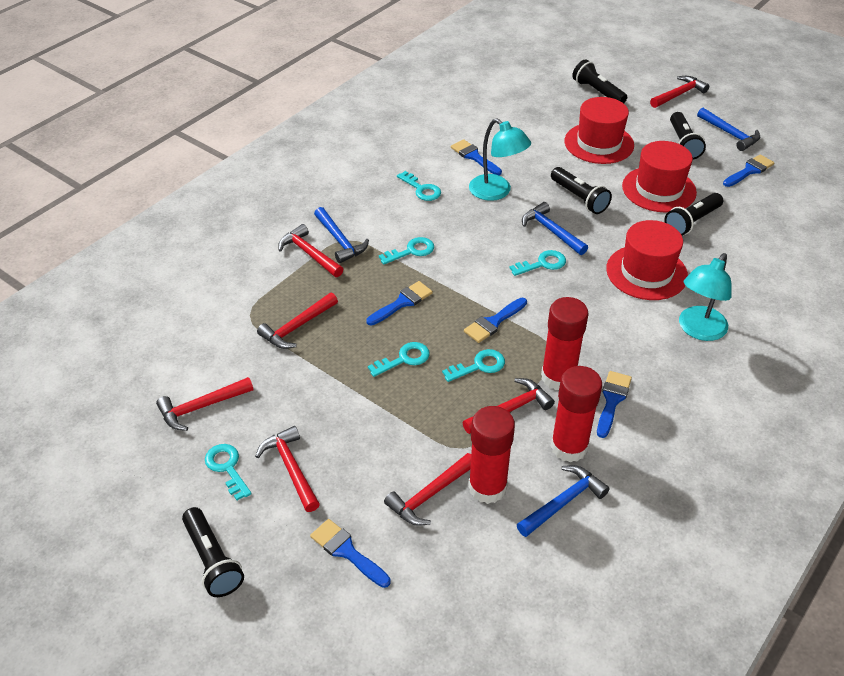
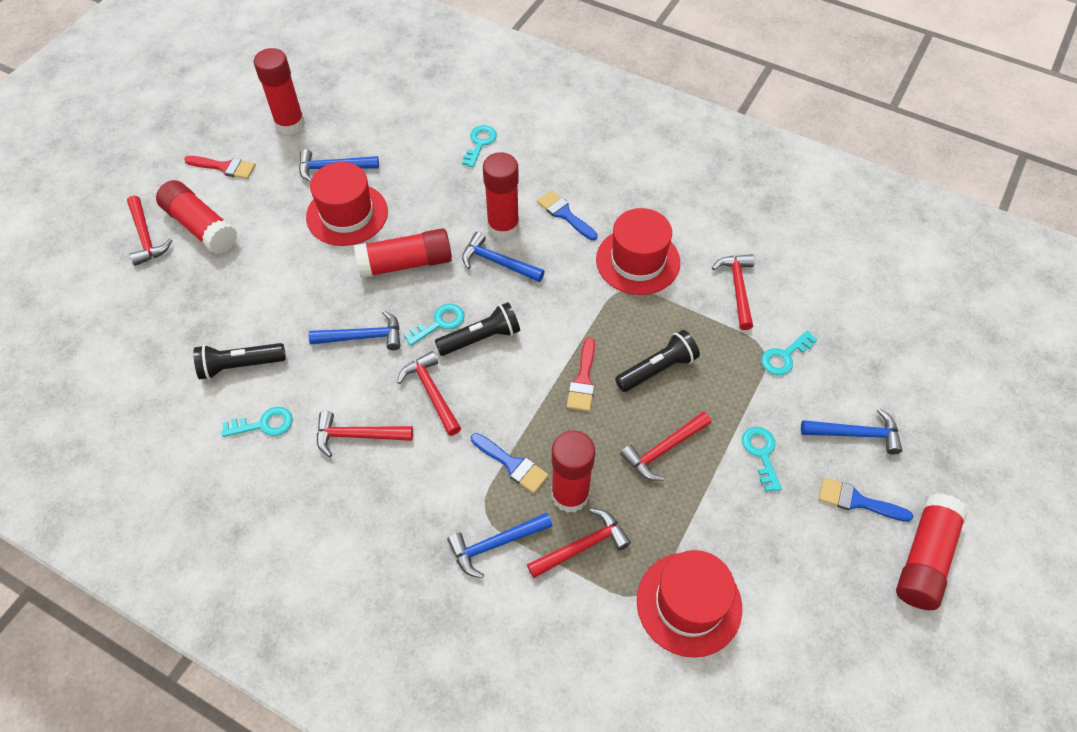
black flashlight: 5 -> 3
blue brush: 6 -> 3
blue hammer: 4 -> 5
red brush: 0 -> 2
red glue stick: 3 -> 6
red hammer: 7 -> 6
turquoise key: 6 -> 5
turquoise lamp: 2 -> 0

